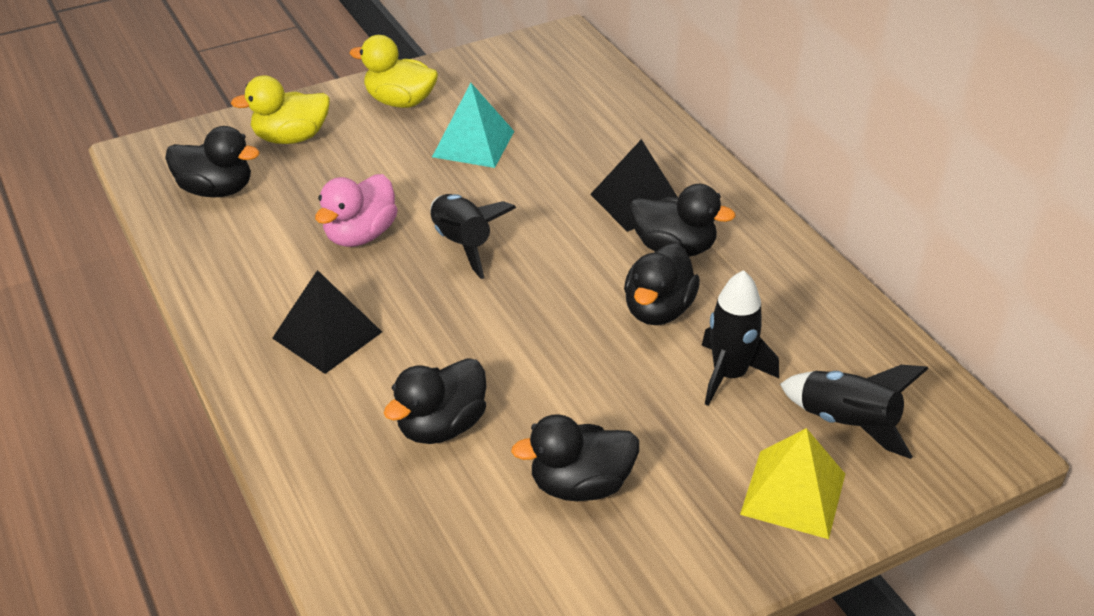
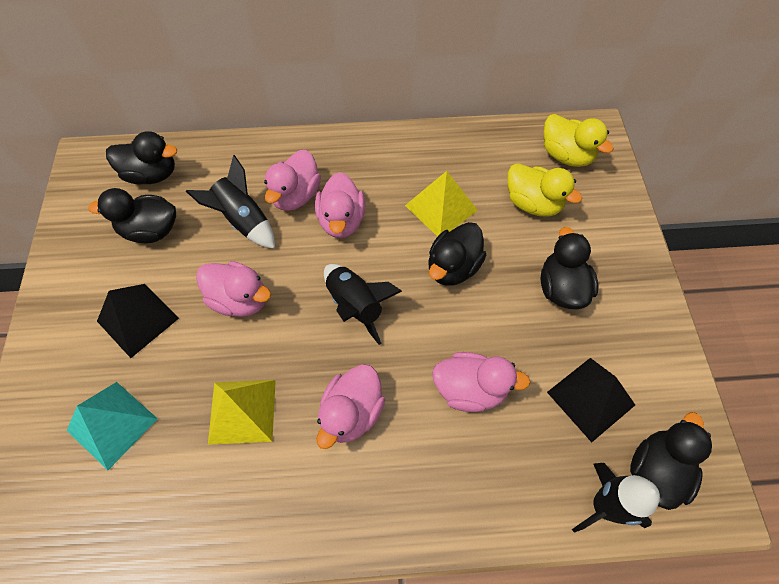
pink duck: 1 -> 5
yellow pyramid: 1 -> 2

